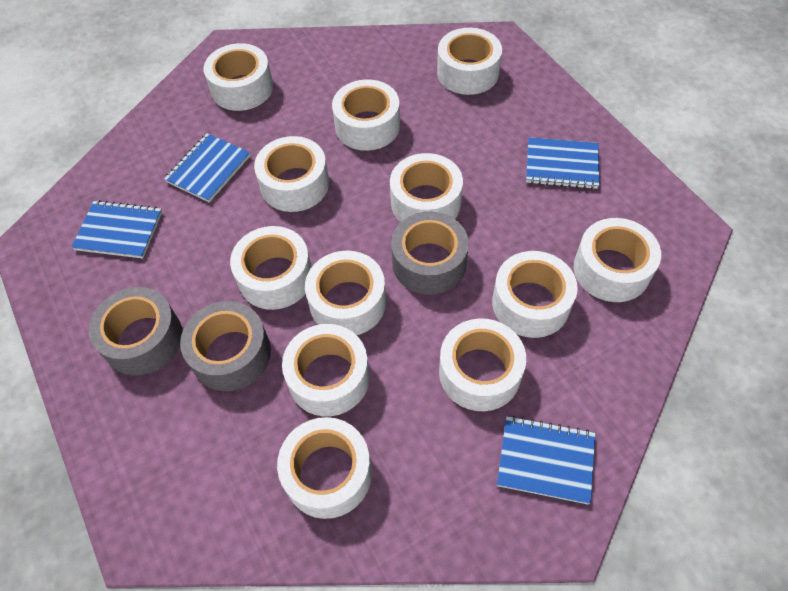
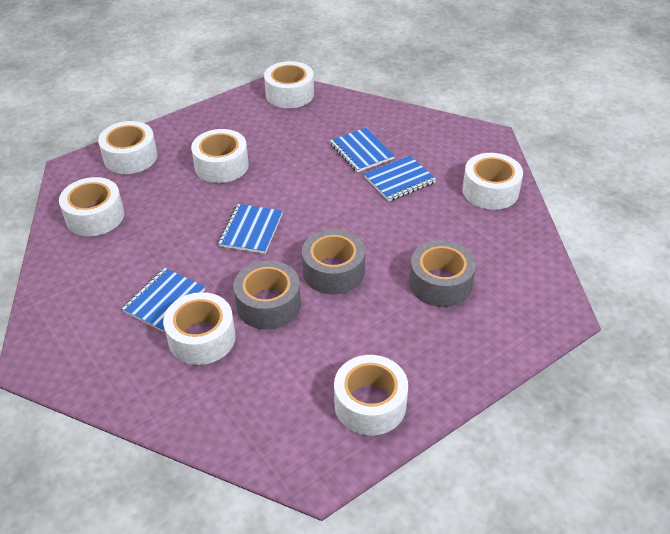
white tape: 12 -> 7

